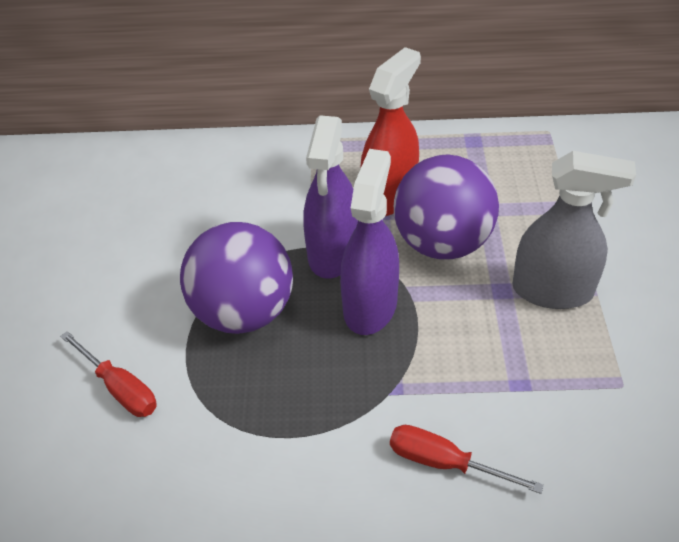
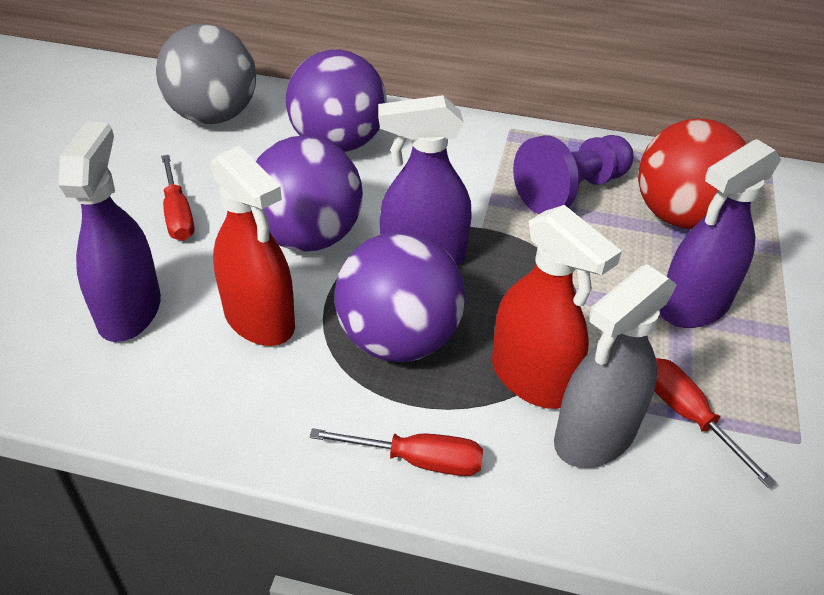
grey ball: 0 -> 1
purple ball: 2 -> 3
purple pawn: 0 -> 1
purple spray bottle: 2 -> 3
red ball: 0 -> 1
red screwdriver: 2 -> 3
red spray bottle: 1 -> 2

